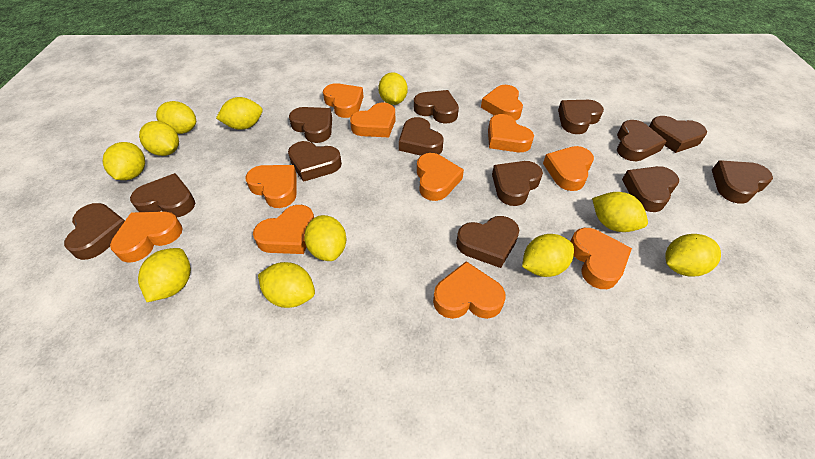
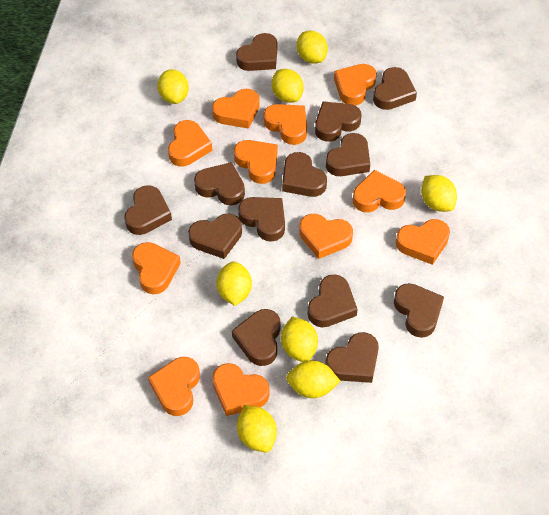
yellow lemon: 11 -> 8

